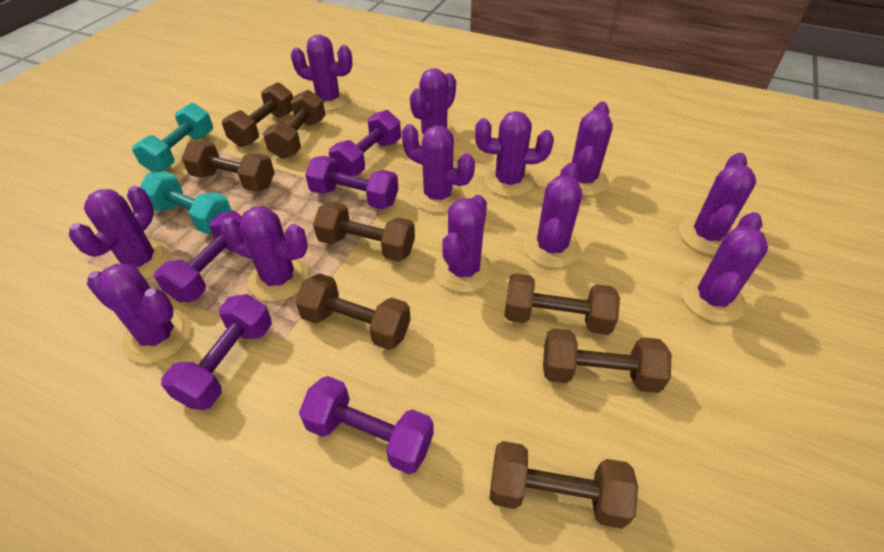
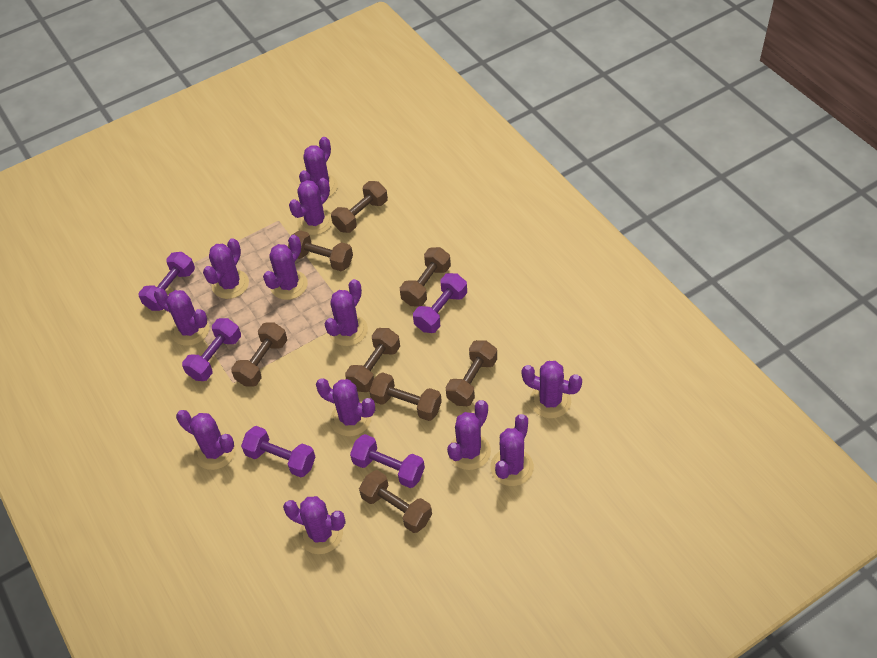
turquoise dumbbell: 2 -> 0

